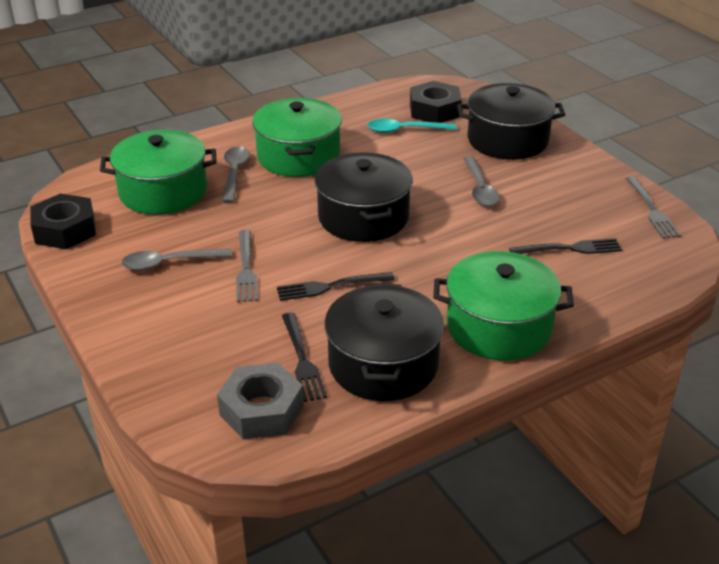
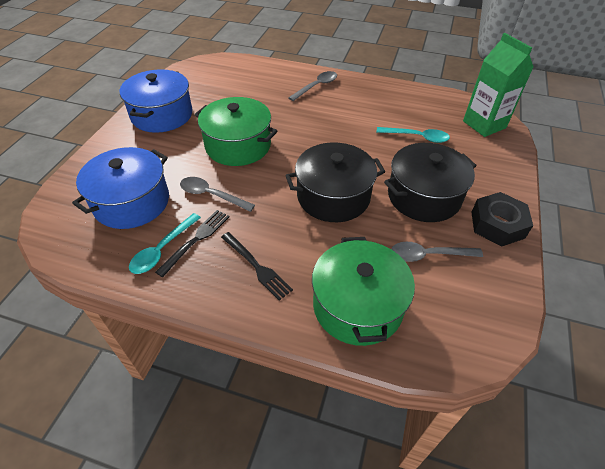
black fork: 3 -> 2
black nut: 2 -> 1
black pot: 3 -> 2
blue pot: 0 -> 2
green carton: 0 -> 1
green pot: 3 -> 2
grey fork: 2 -> 0
grey nut: 1 -> 0
turquoise spoon: 1 -> 2

